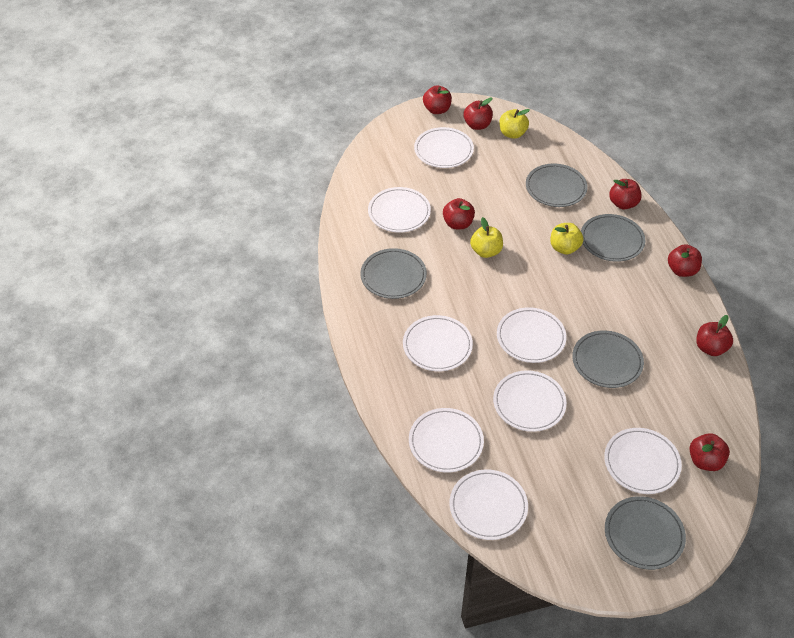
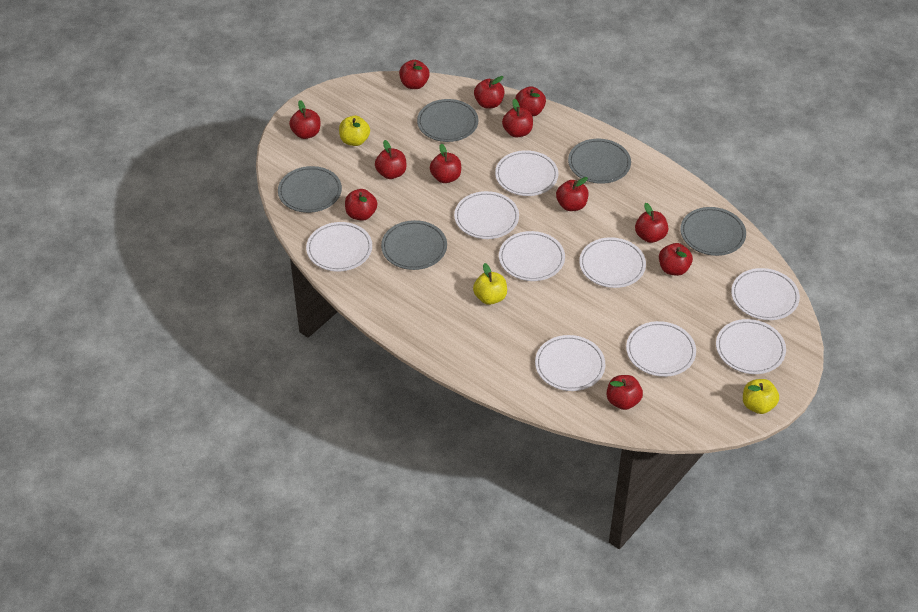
red apple: 7 -> 12
white plate: 8 -> 9

